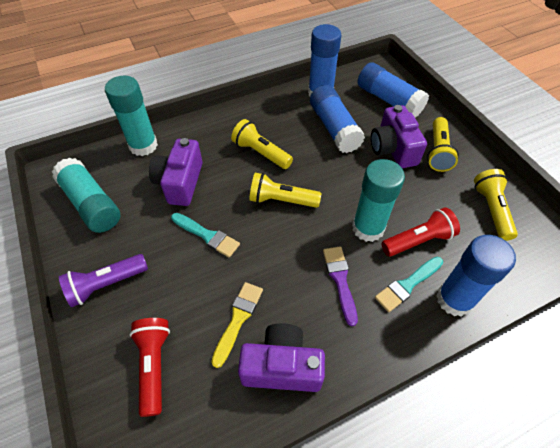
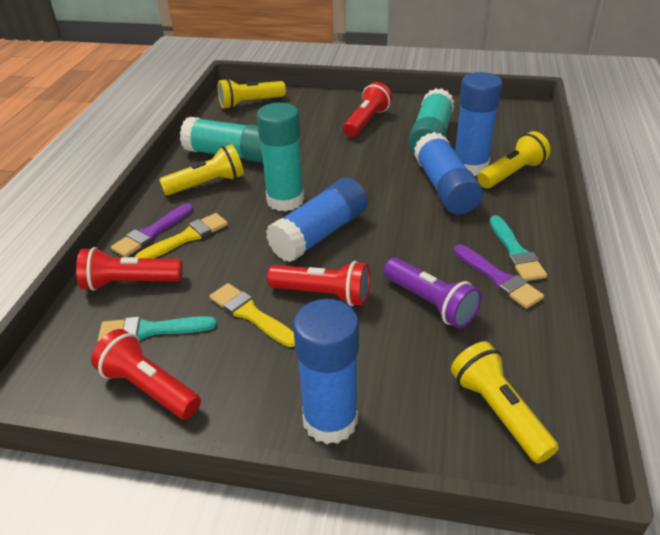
purple brush: 1 -> 2
purple camera: 3 -> 0
red flashlight: 2 -> 4
yellow brush: 1 -> 2

